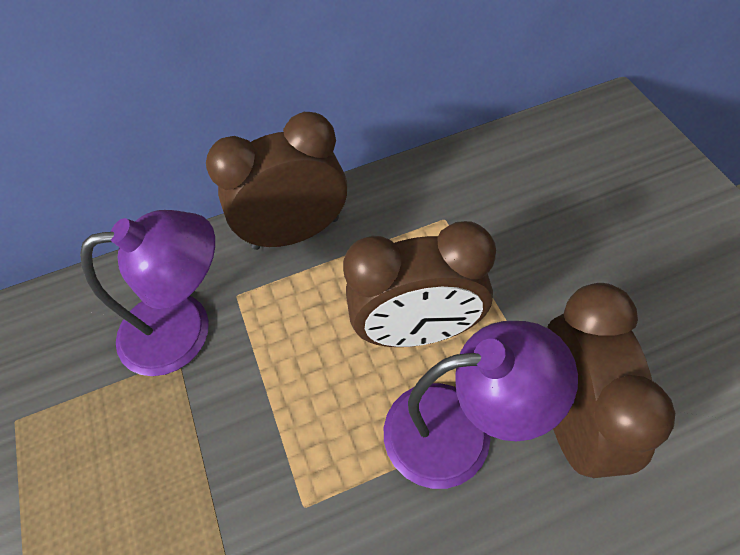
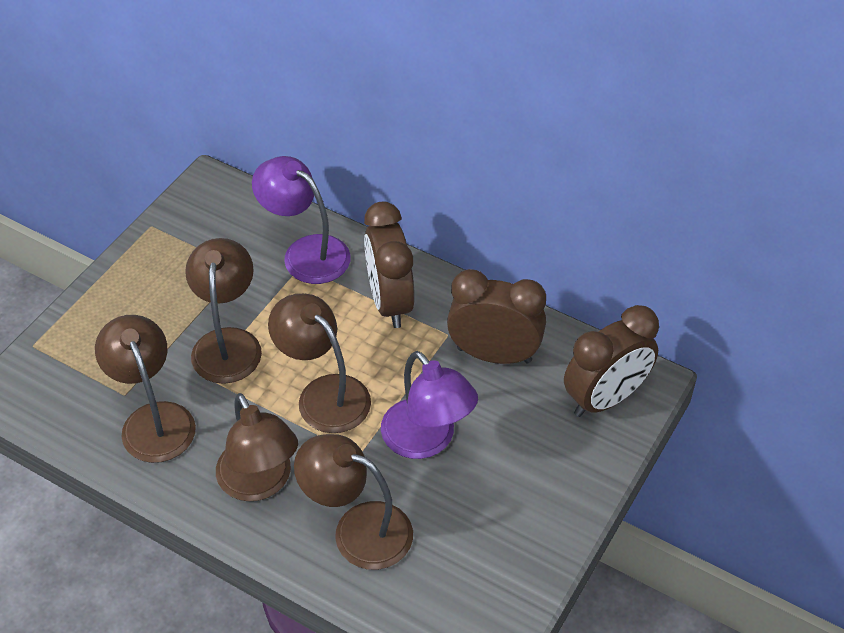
brown lamp: 0 -> 5

